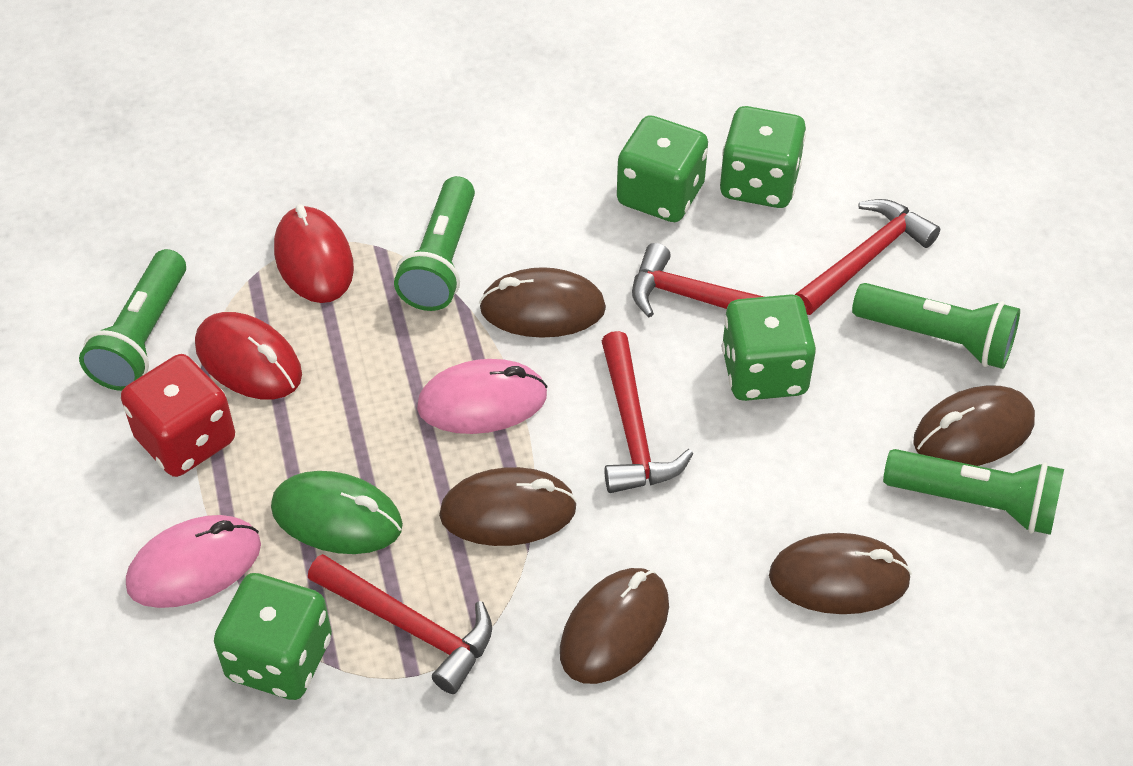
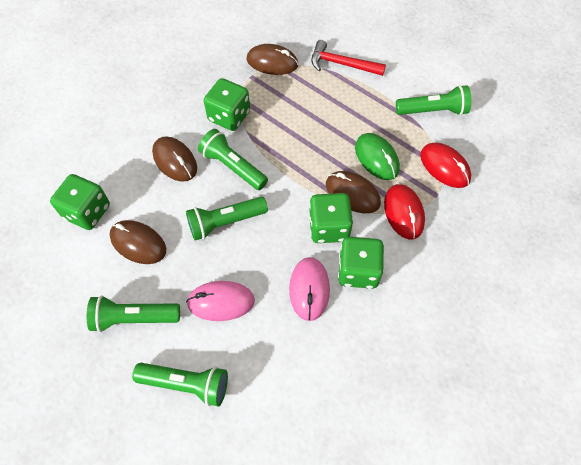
brown mouse: 5 -> 4
green flashlight: 4 -> 5
red dice: 1 -> 0
red hammer: 4 -> 1

